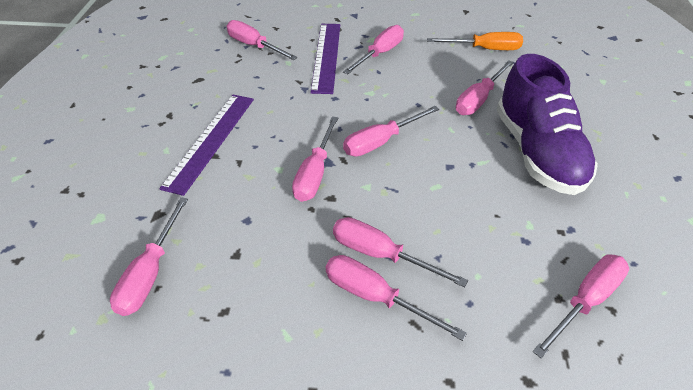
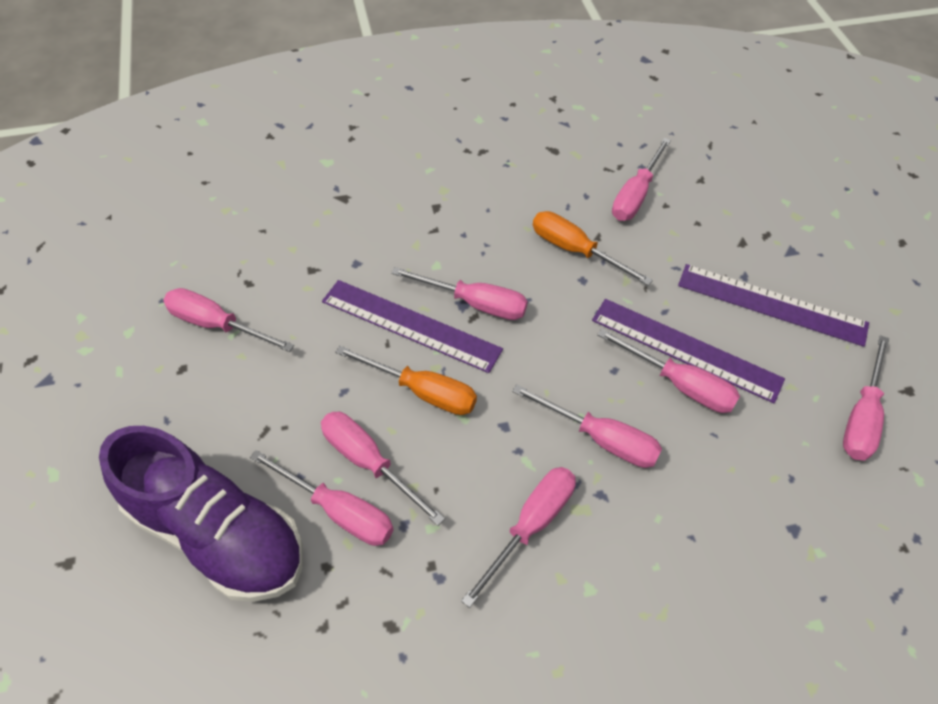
orange screwdriver: 1 -> 2
purple ruler: 2 -> 3

